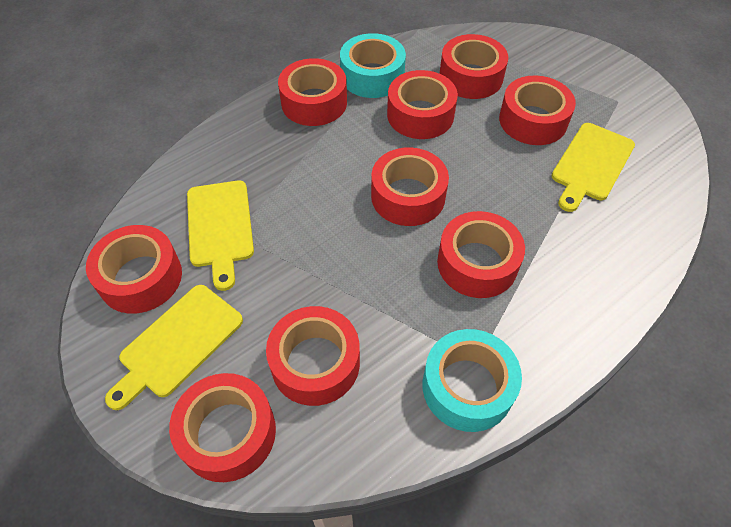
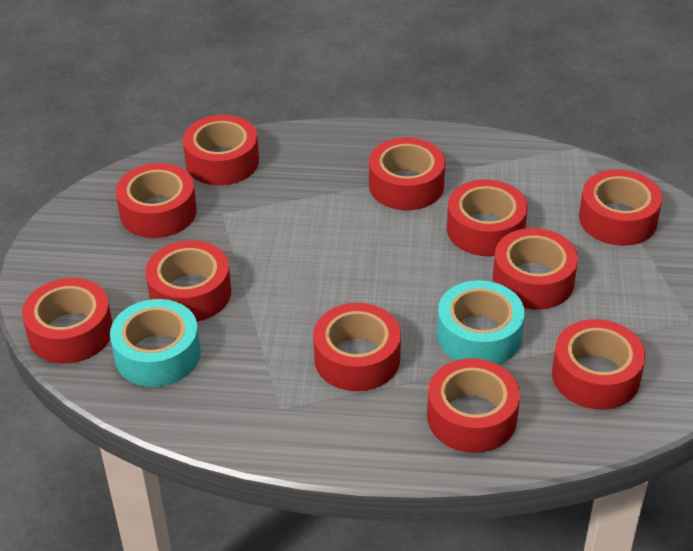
red tape: 9 -> 11
yellow cutting board: 3 -> 0

